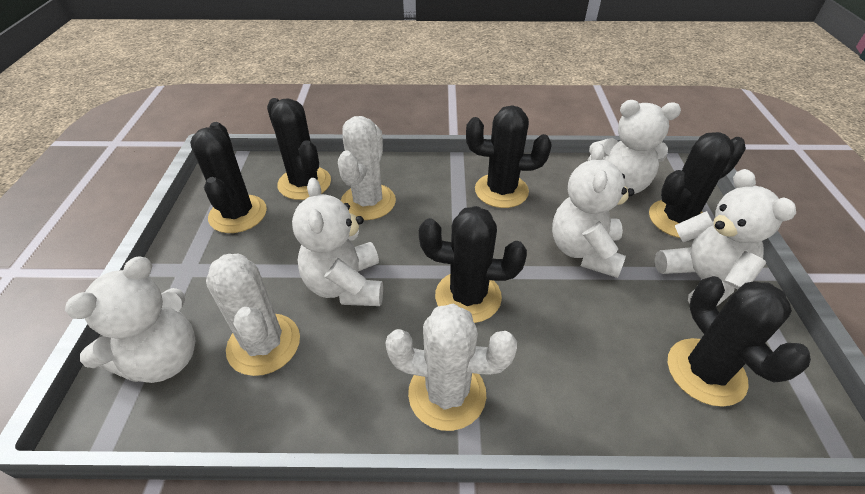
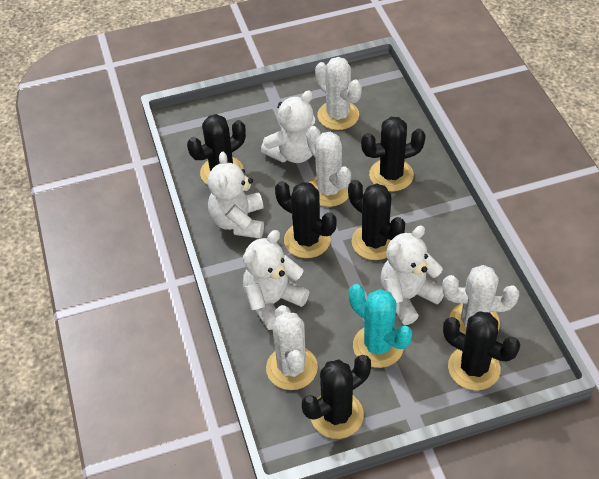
turquoise cactus: 0 -> 1
white cactus: 3 -> 4
white teddy bear: 5 -> 4

